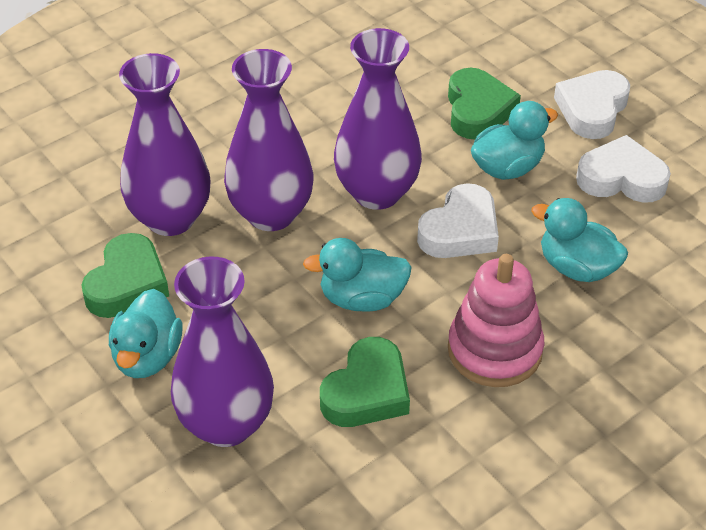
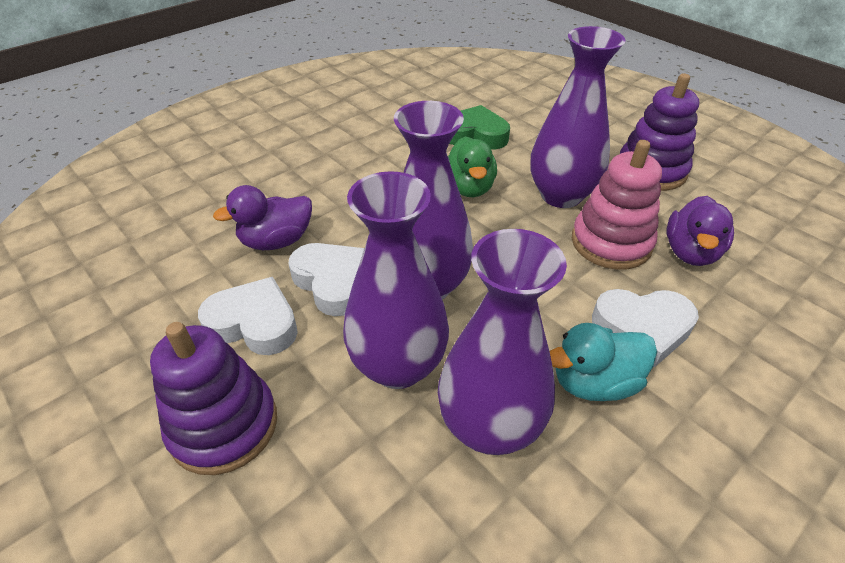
green duck: 0 -> 1
green heart: 3 -> 1
purple duck: 0 -> 2
purple stacking toy: 0 -> 2
turquoise duck: 4 -> 1

